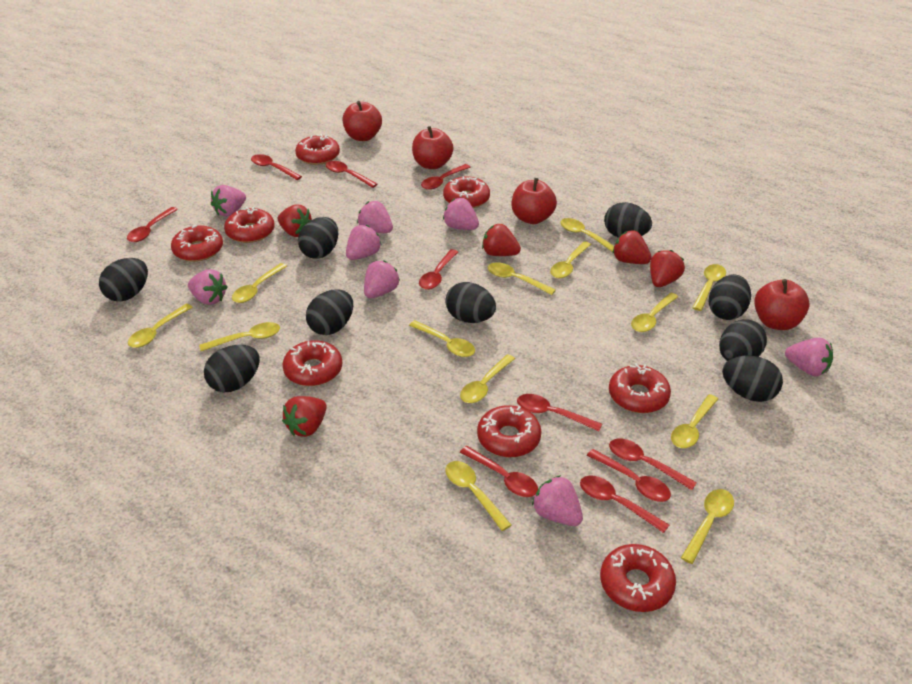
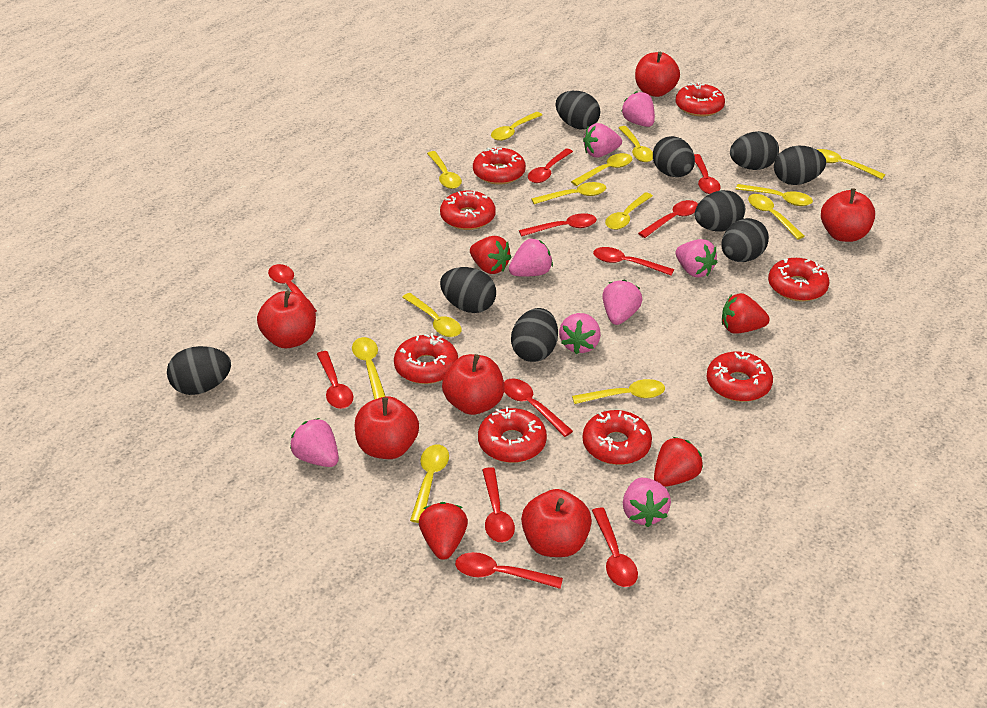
red apple: 4 -> 6
red spoon: 10 -> 11
red strawberry: 5 -> 4

